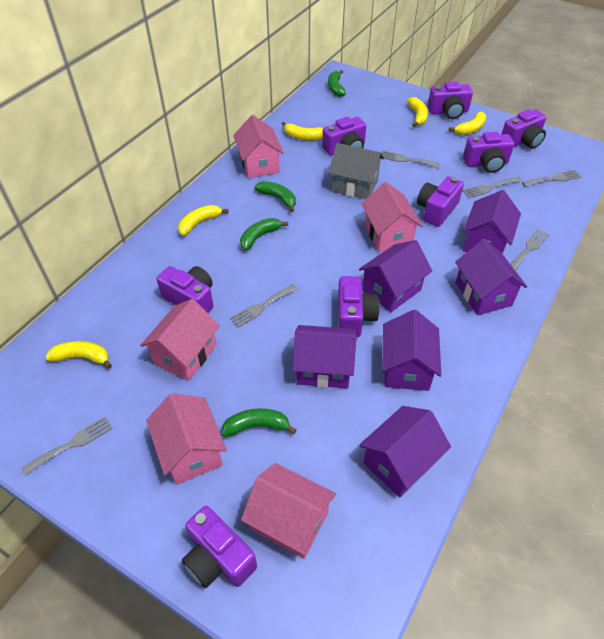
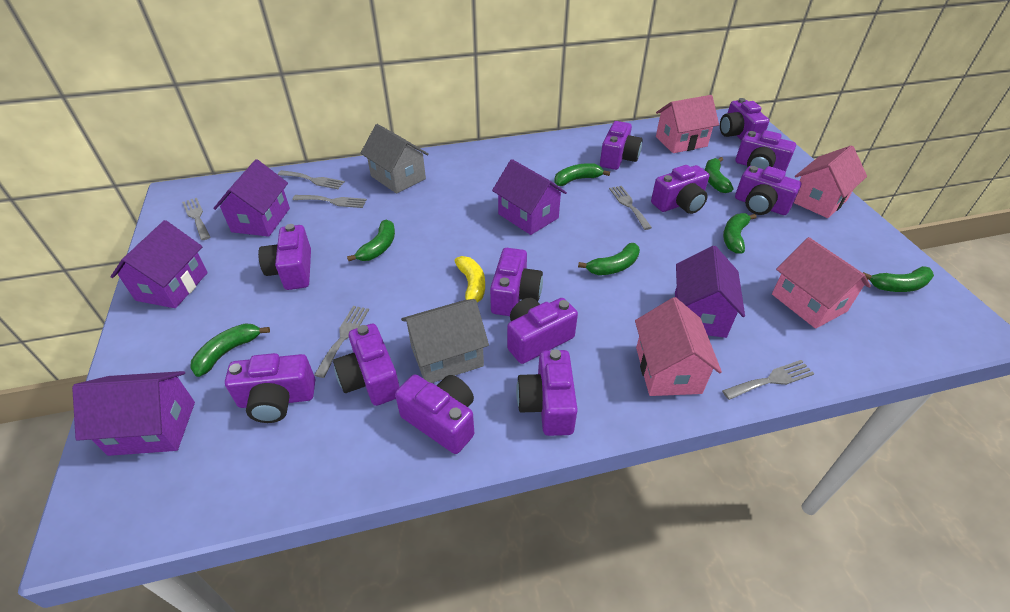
green banana: 4 -> 7
grey house: 1 -> 2
pink house: 5 -> 4
purple camera: 8 -> 12
purple house: 6 -> 5
yellow banana: 5 -> 1

